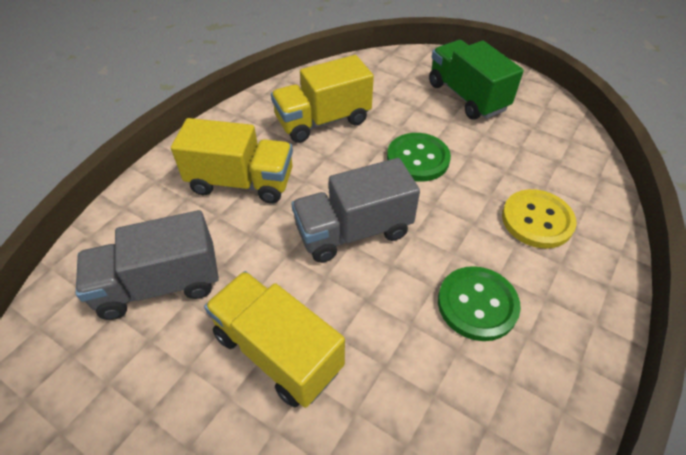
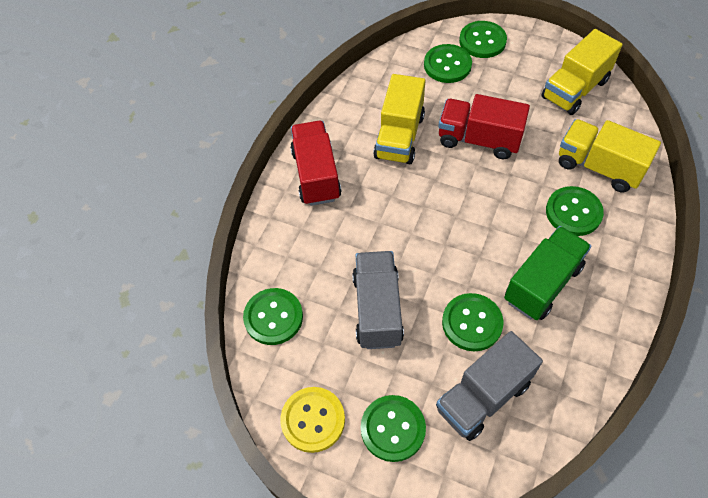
green button: 2 -> 6
red truck: 0 -> 2

